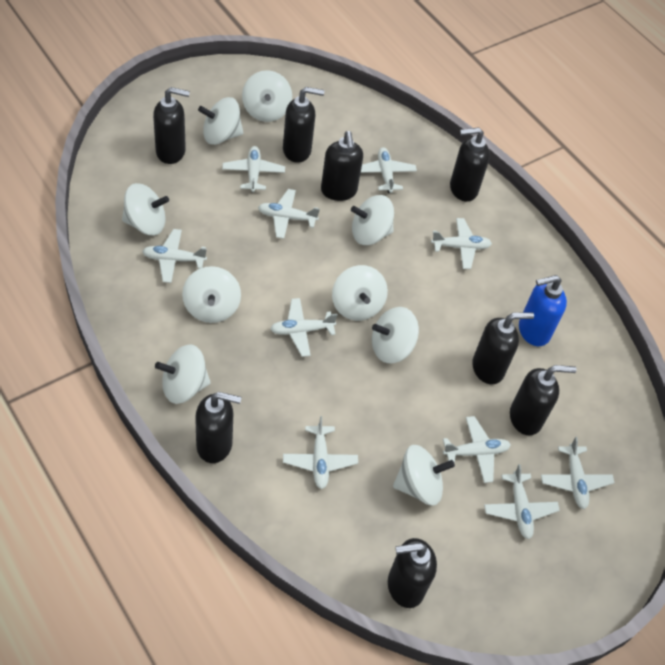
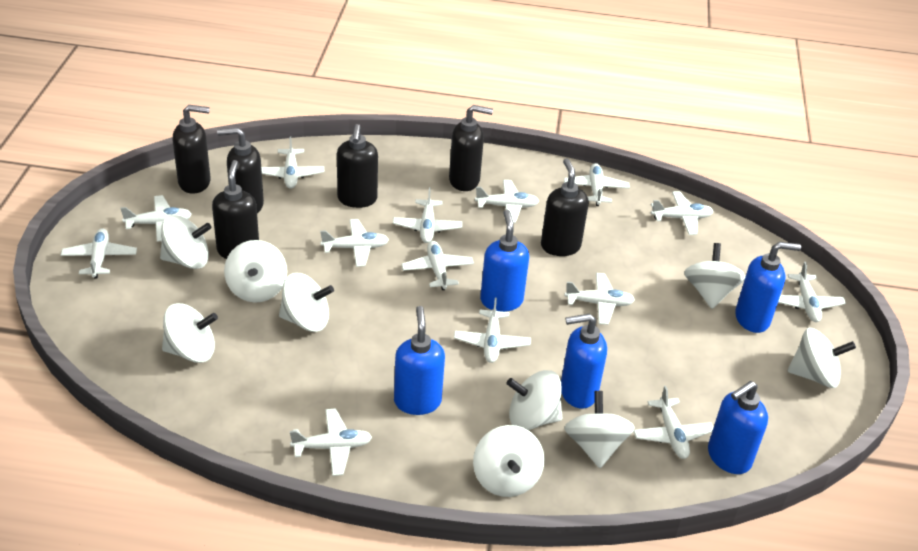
black soap dispenser: 8 -> 6
blue soap dispenser: 1 -> 5
white plane: 10 -> 14

